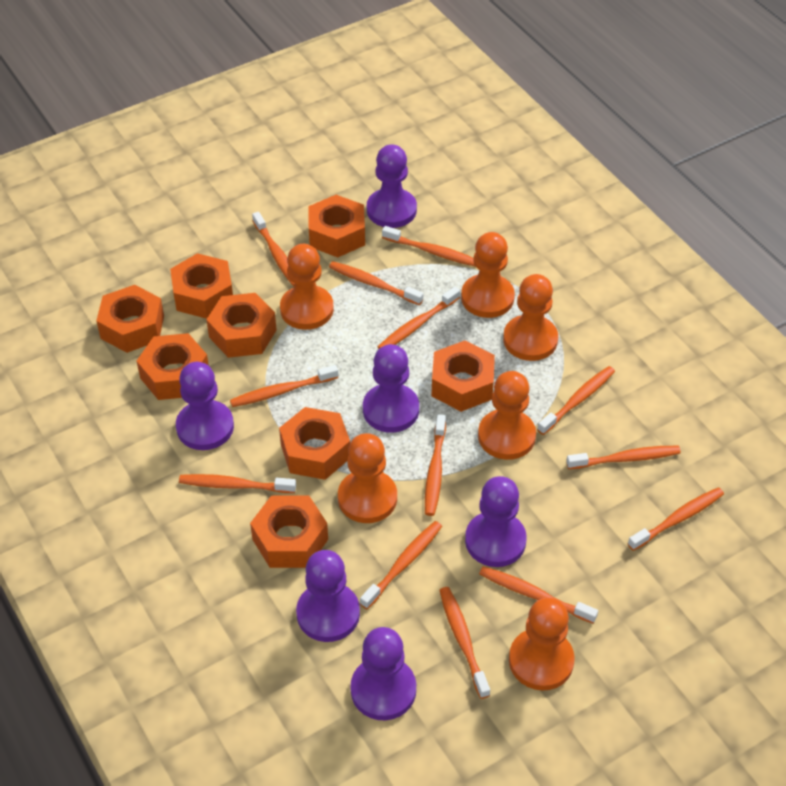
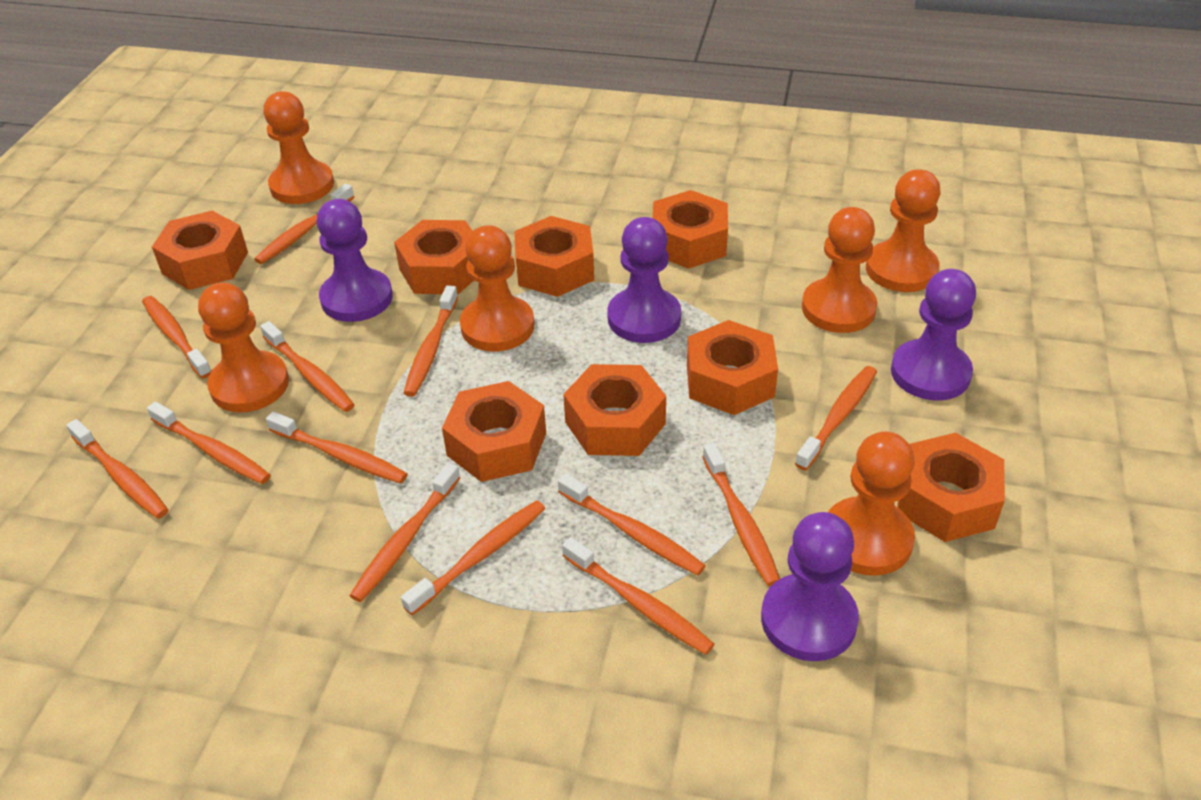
purple pawn: 6 -> 4

